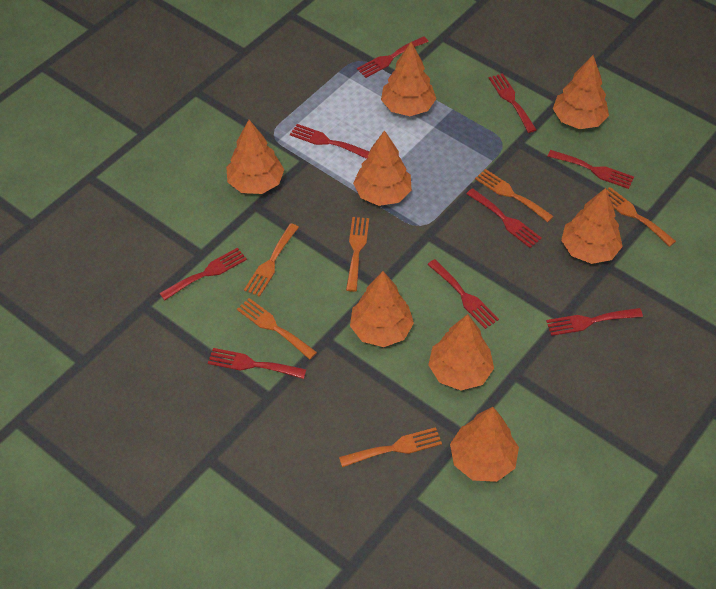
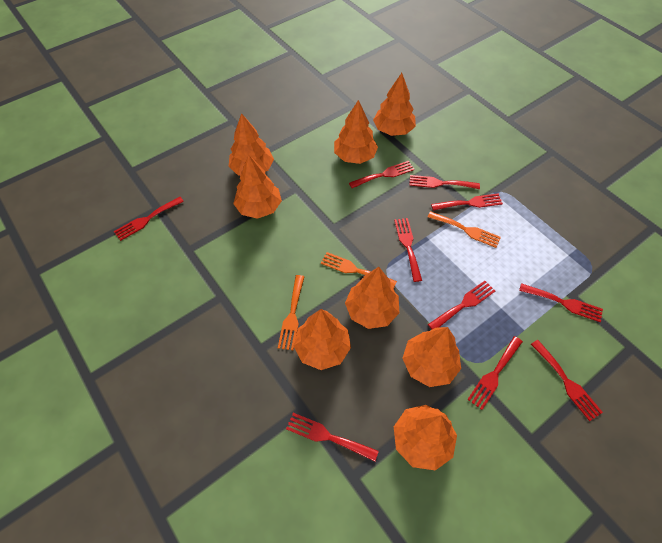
orange fork: 6 -> 3
red fork: 9 -> 10

